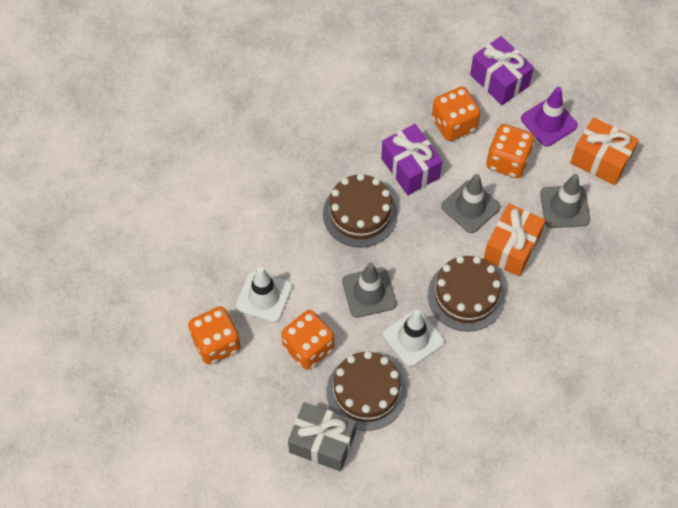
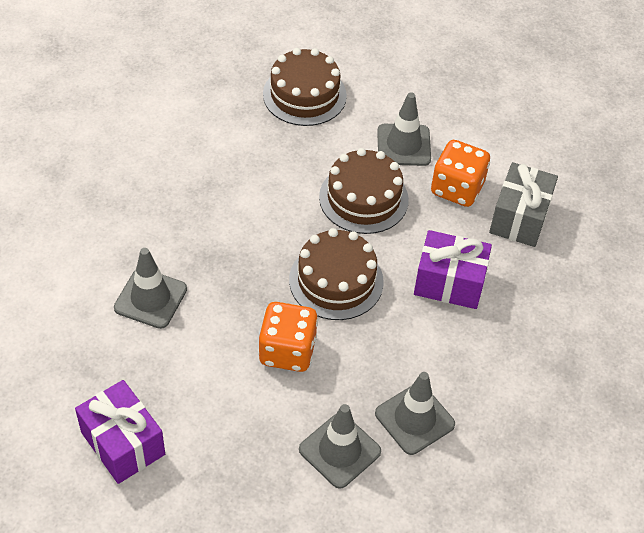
grey traffic cone: 3 -> 4
orange dice: 4 -> 2
orange gift: 2 -> 0
purple traffic cone: 1 -> 0
white traffic cone: 2 -> 0

